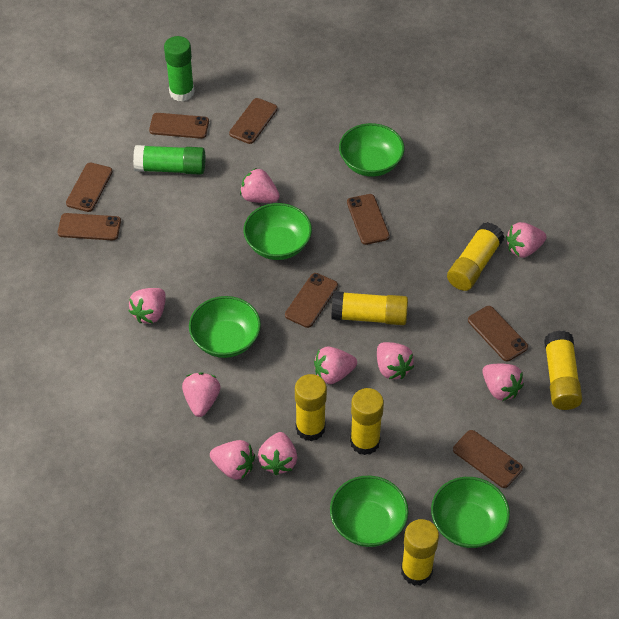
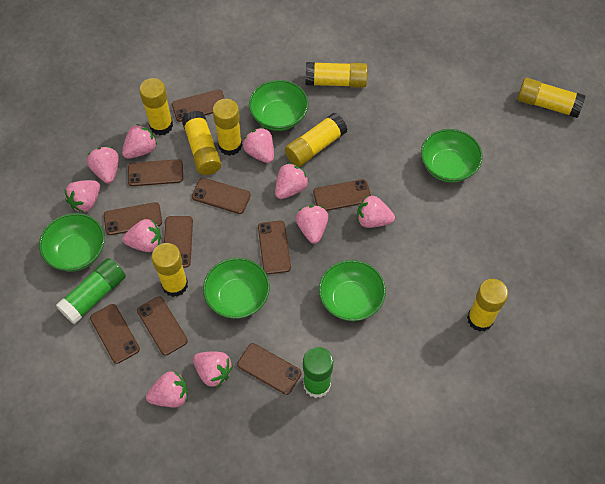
brown phone: 8 -> 10
pink strawberry: 9 -> 10
yellow glue stick: 6 -> 8

